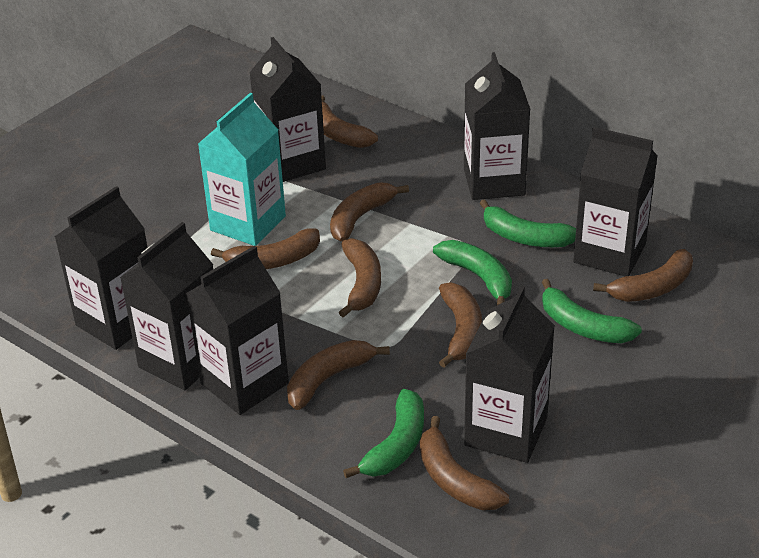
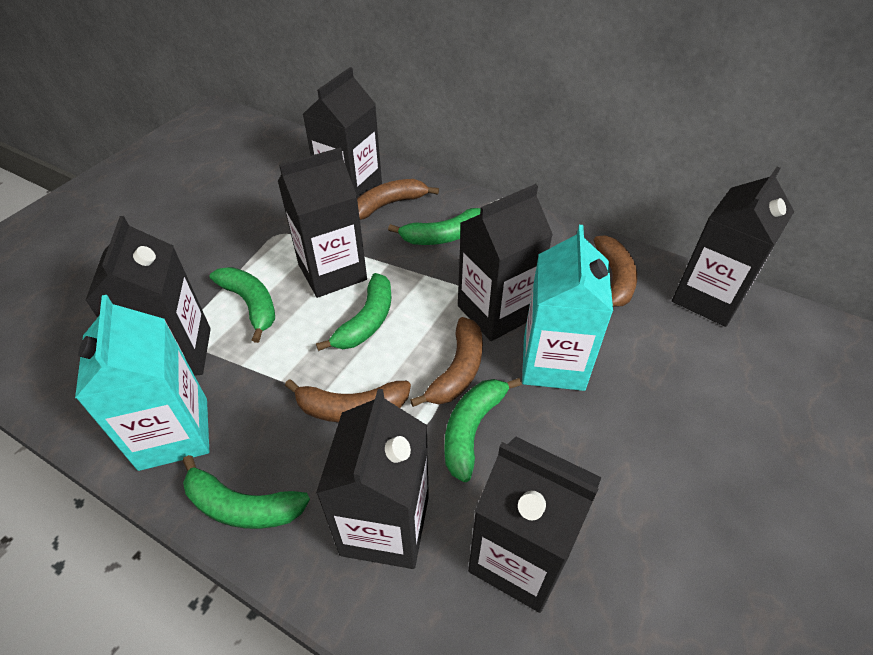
brown banana: 8 -> 4
green banana: 4 -> 5
turquoise carton: 1 -> 2

